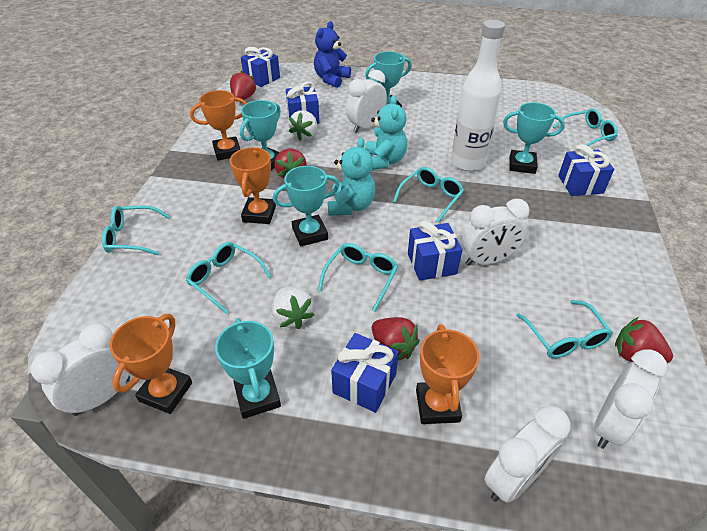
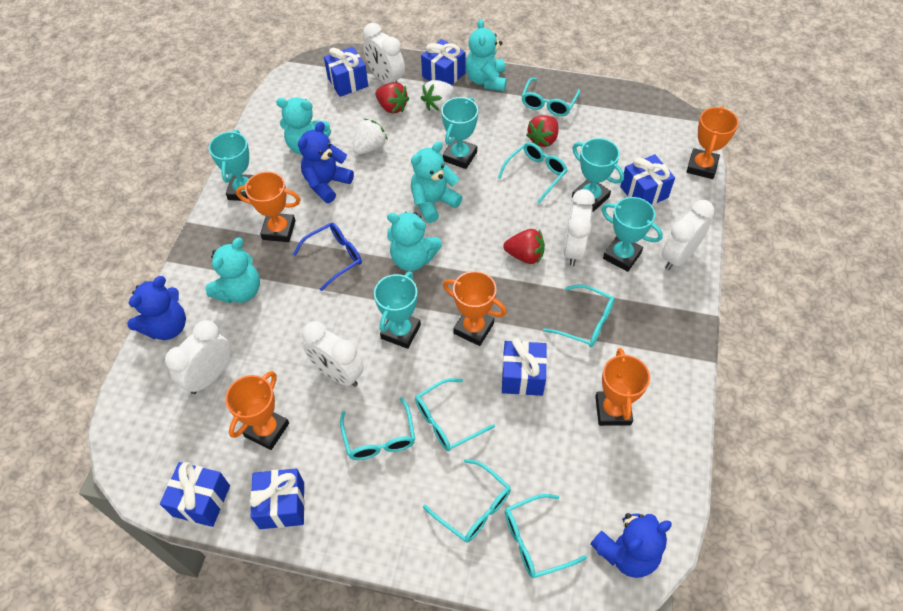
blue gift: 5 -> 6
blue glasses: 0 -> 1
blue teddy bear: 1 -> 3
orange trophy: 4 -> 5
red strawberry: 4 -> 3
turquoise glasses: 6 -> 7
turquoise teddy bear: 2 -> 5
white bottle: 1 -> 0

